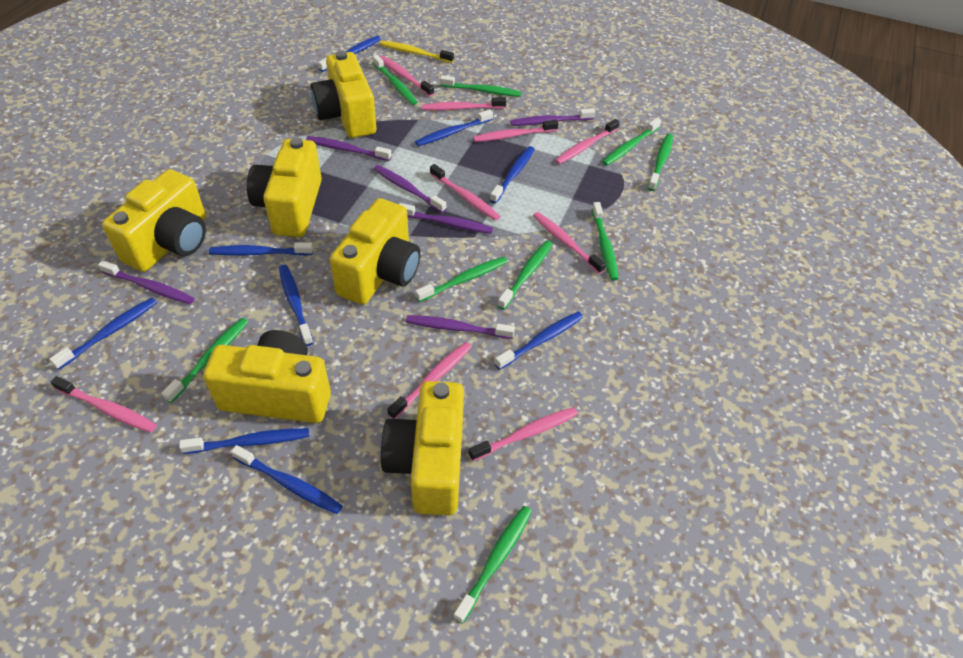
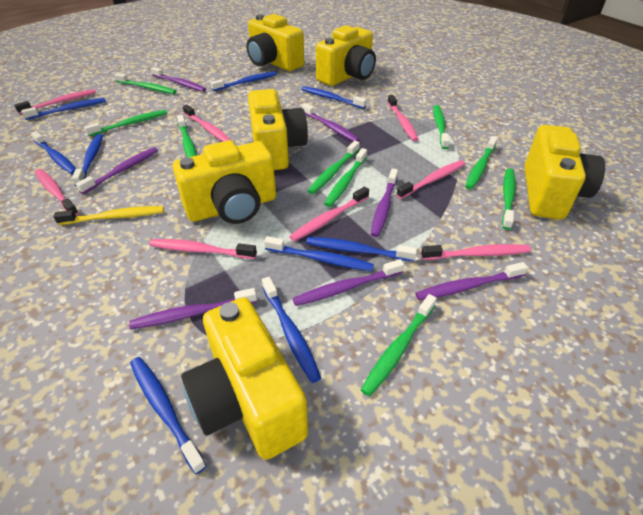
pink toothbrush: 9 -> 8
purple toothbrush: 6 -> 7

